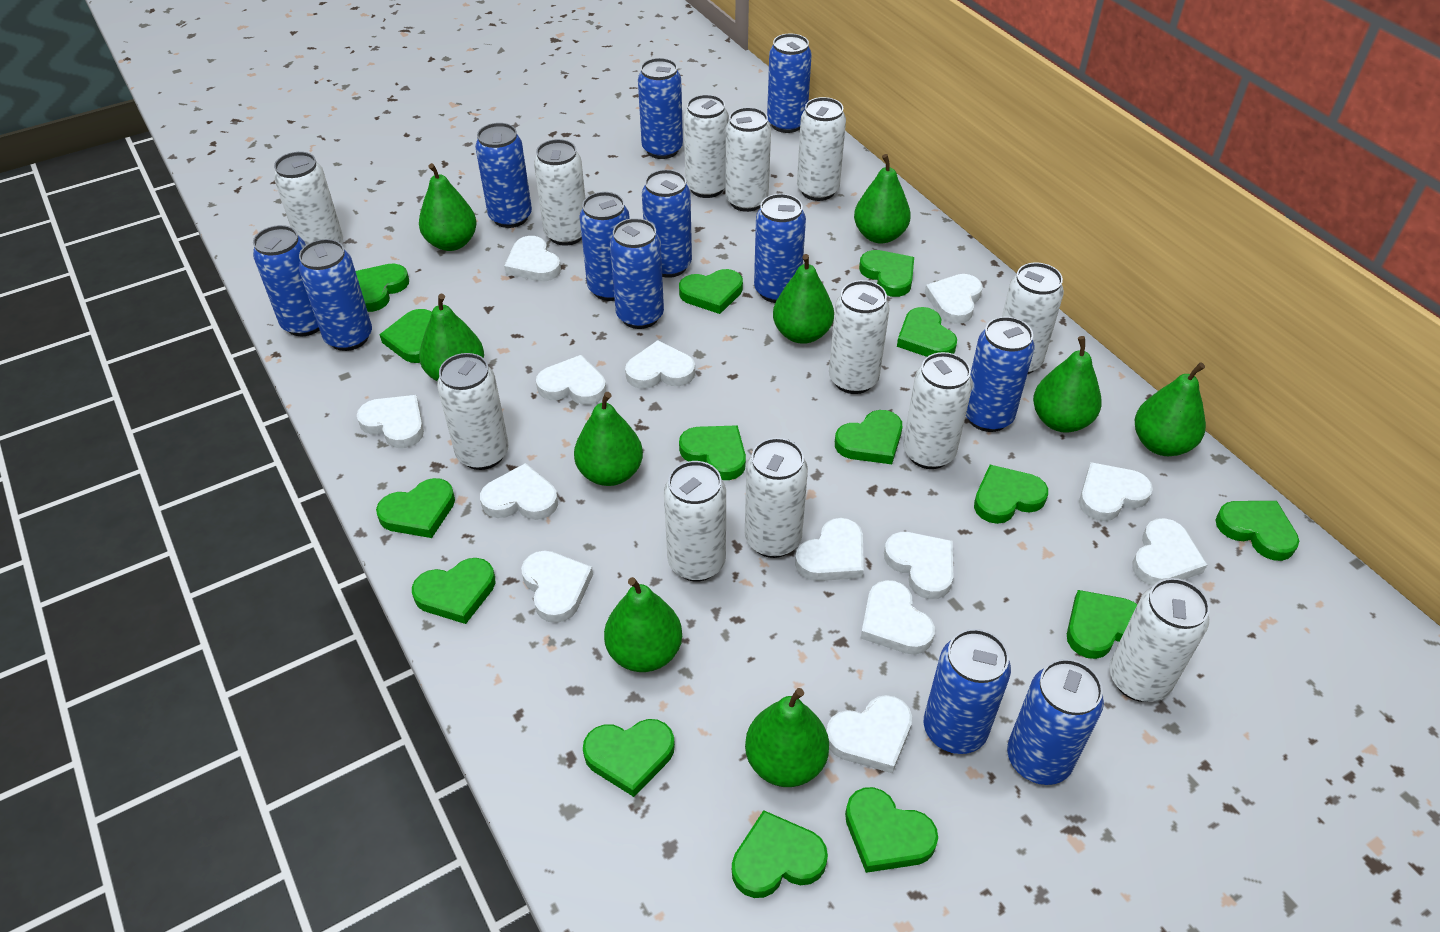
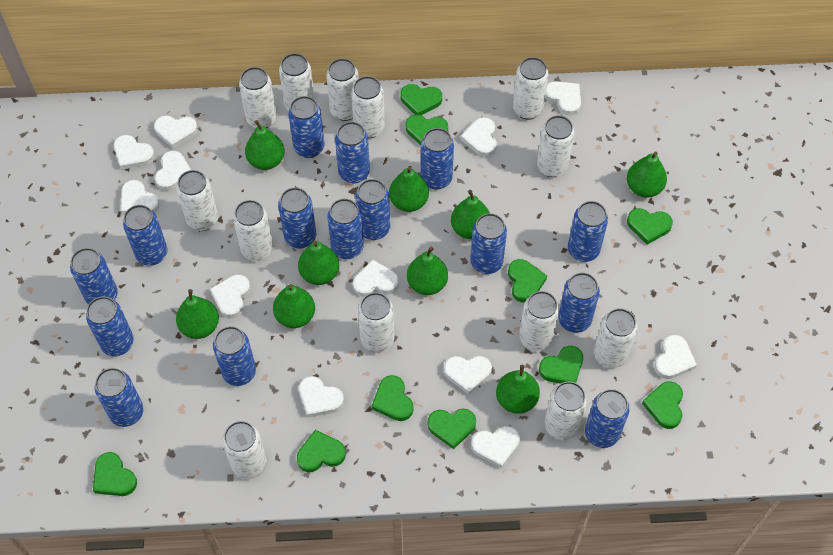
blue can: 12 -> 15
green heart: 15 -> 10
white can: 12 -> 13
white heart: 13 -> 12

